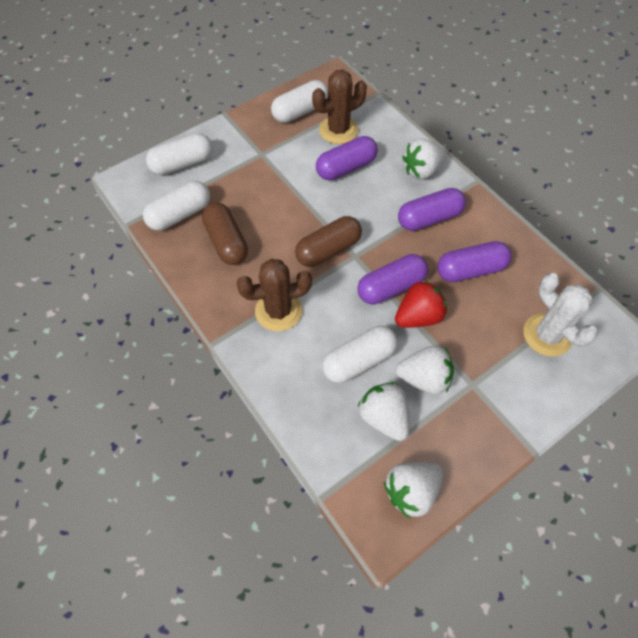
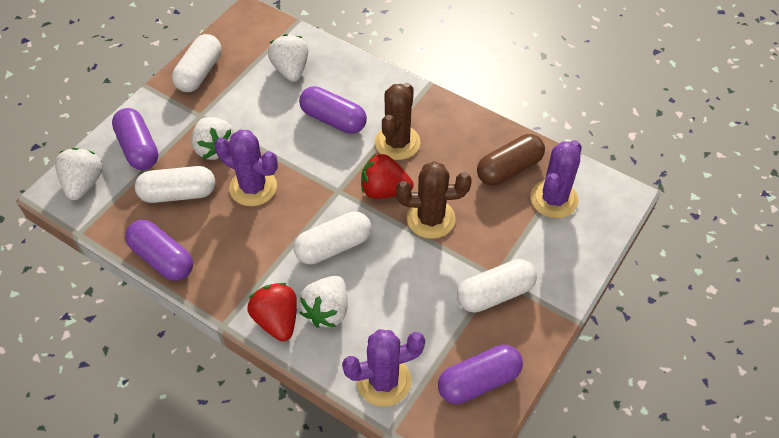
brown capsule: 2 -> 1
purple cactus: 0 -> 3
red strawberry: 1 -> 2
white cactus: 1 -> 0

